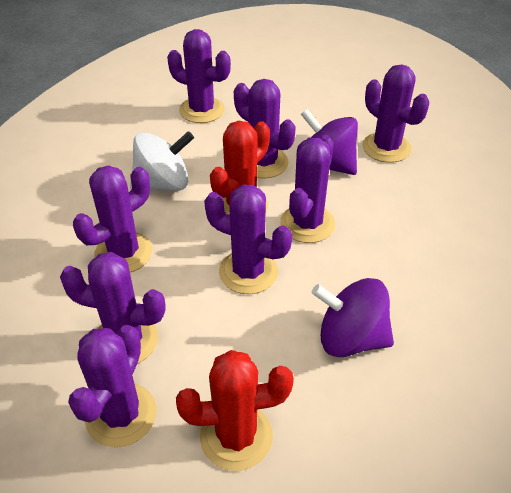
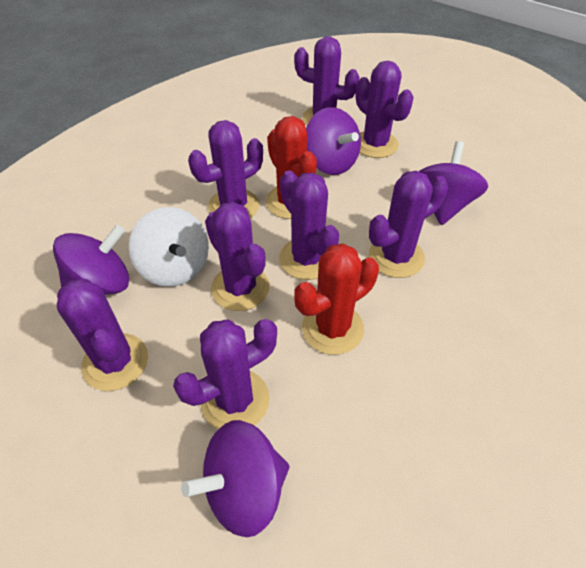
purple spinning top: 2 -> 4

